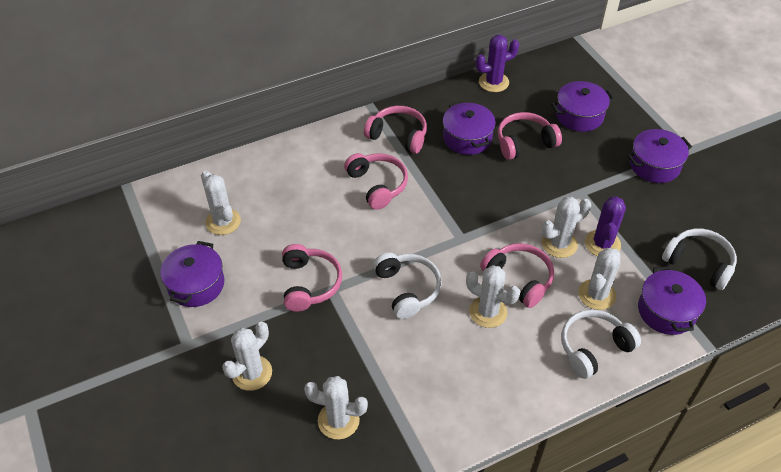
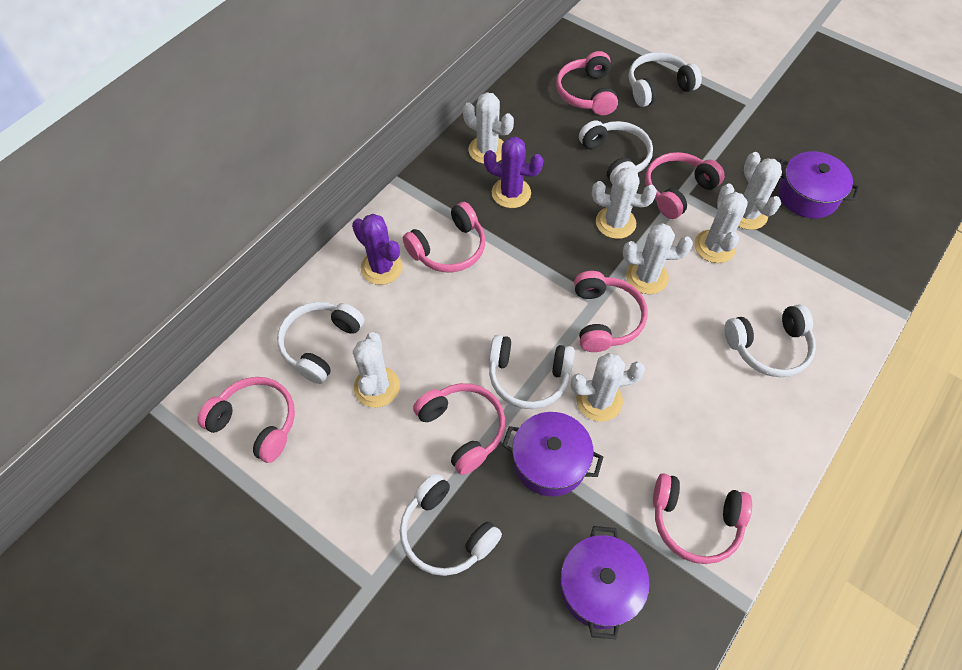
pink headphones: 5 -> 7
purple pot: 5 -> 3
white cactus: 6 -> 7
white headphones: 3 -> 6

